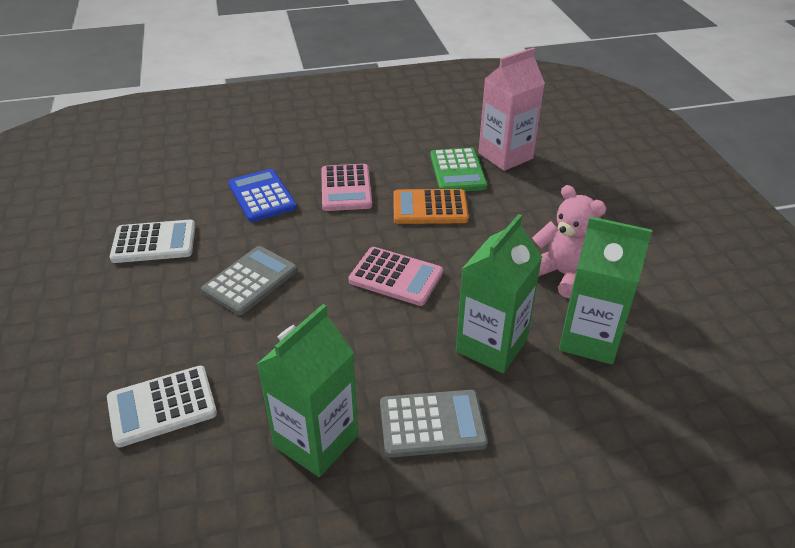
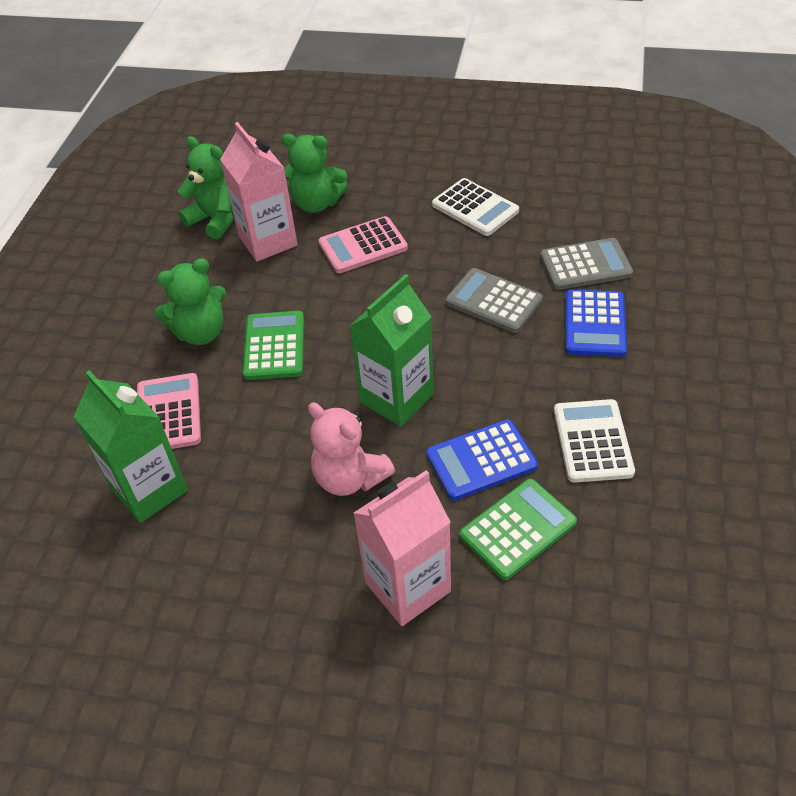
blue calculator: 1 -> 2
green calculator: 1 -> 2
green carton: 3 -> 2
green teddy bear: 0 -> 3
orange calculator: 1 -> 0
pink carton: 1 -> 2

